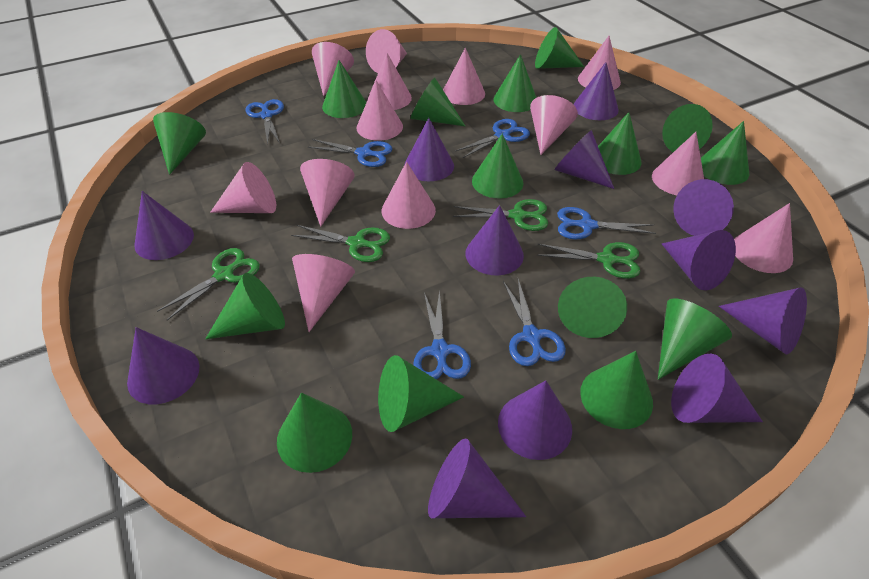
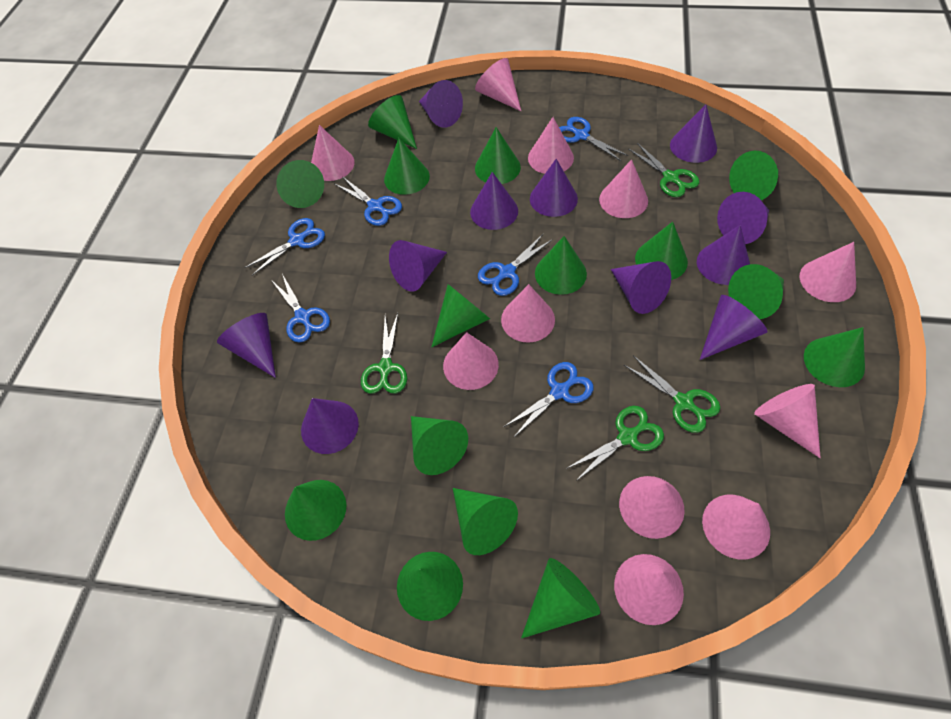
pink cone: 13 -> 11
purple cone: 12 -> 11

